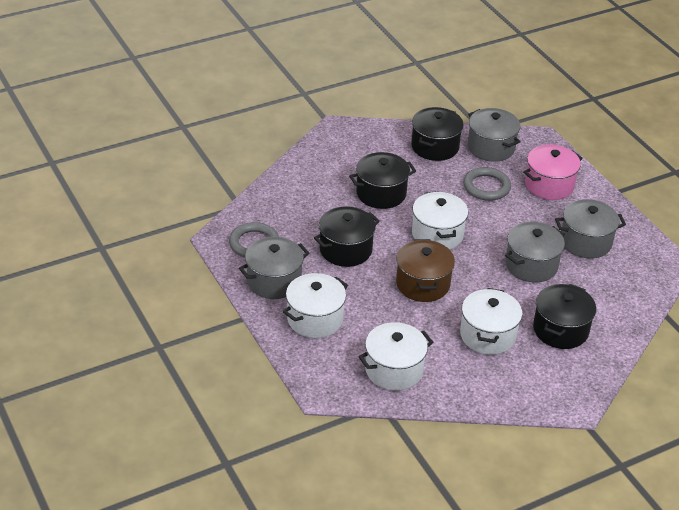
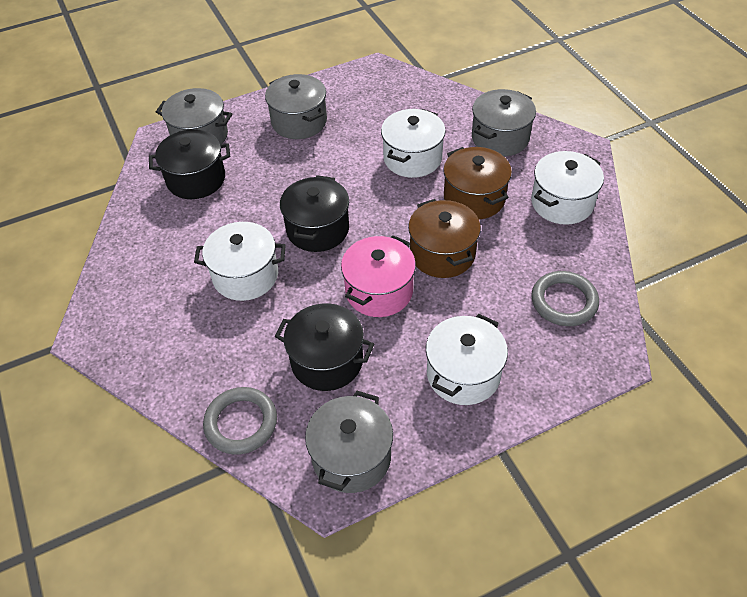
black pot: 4 -> 3
brown pot: 1 -> 2

